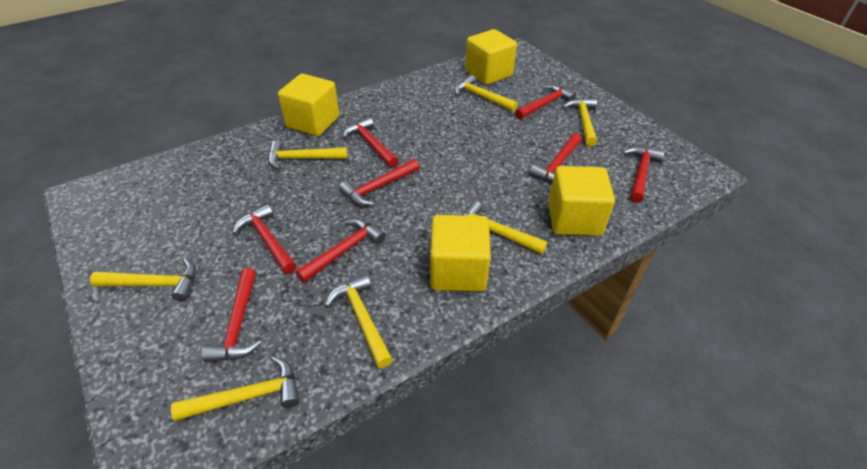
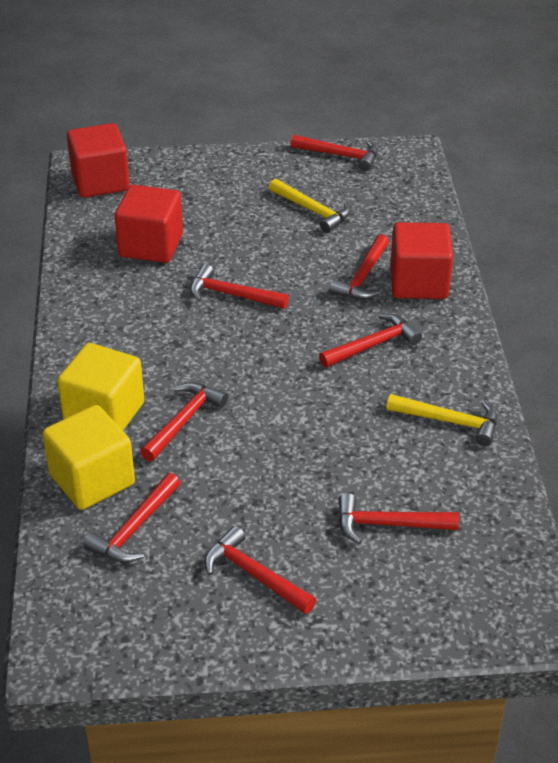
red cube: 0 -> 3
yellow cube: 4 -> 2
yellow hammer: 7 -> 2

